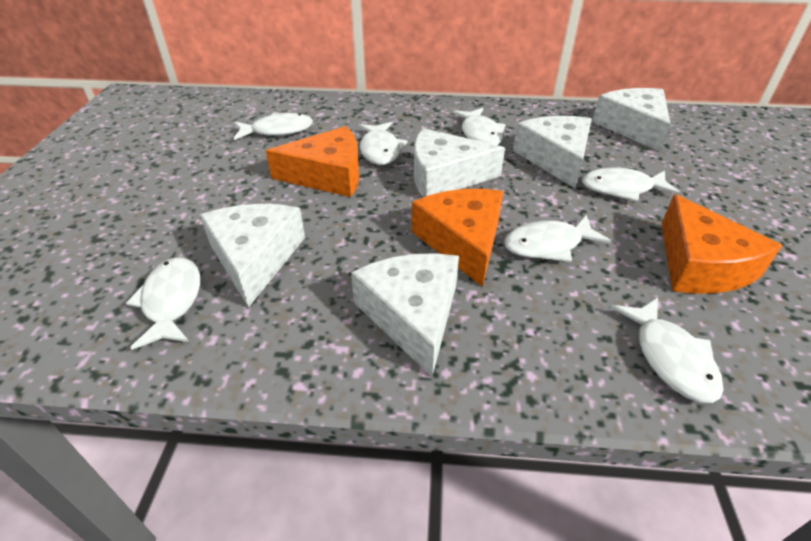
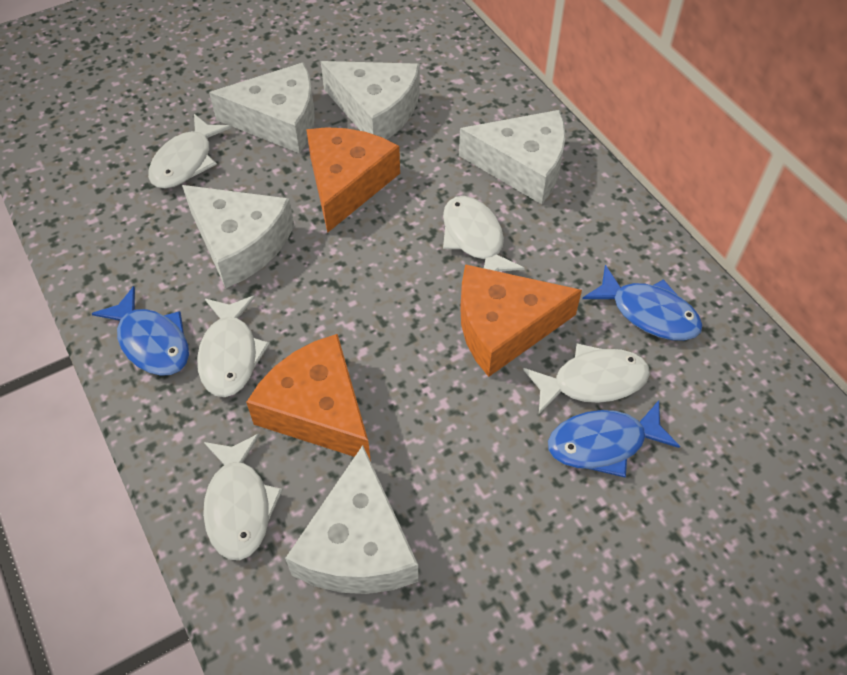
blue fish: 0 -> 3
white fish: 7 -> 5

